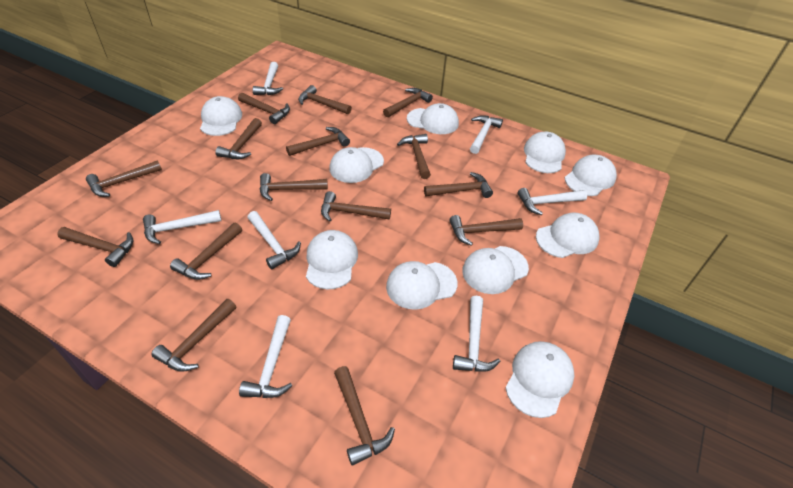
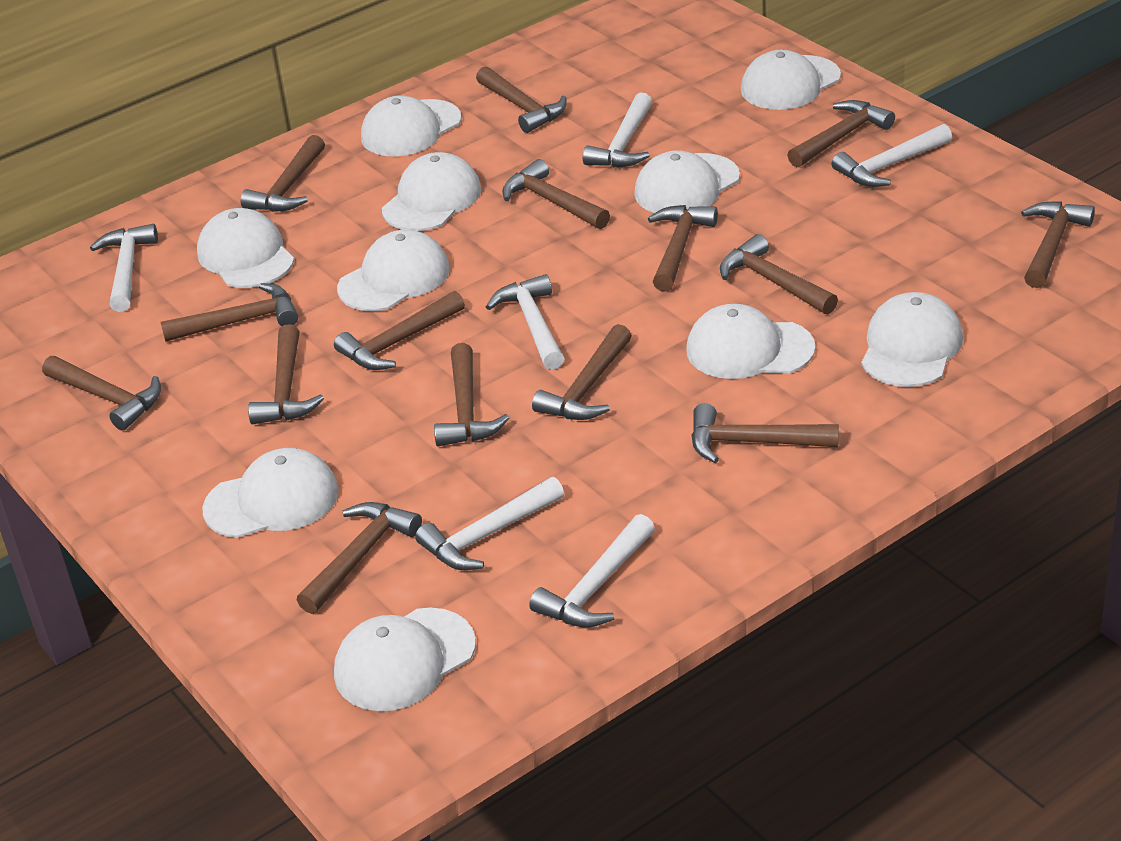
white hammer: 7 -> 6

